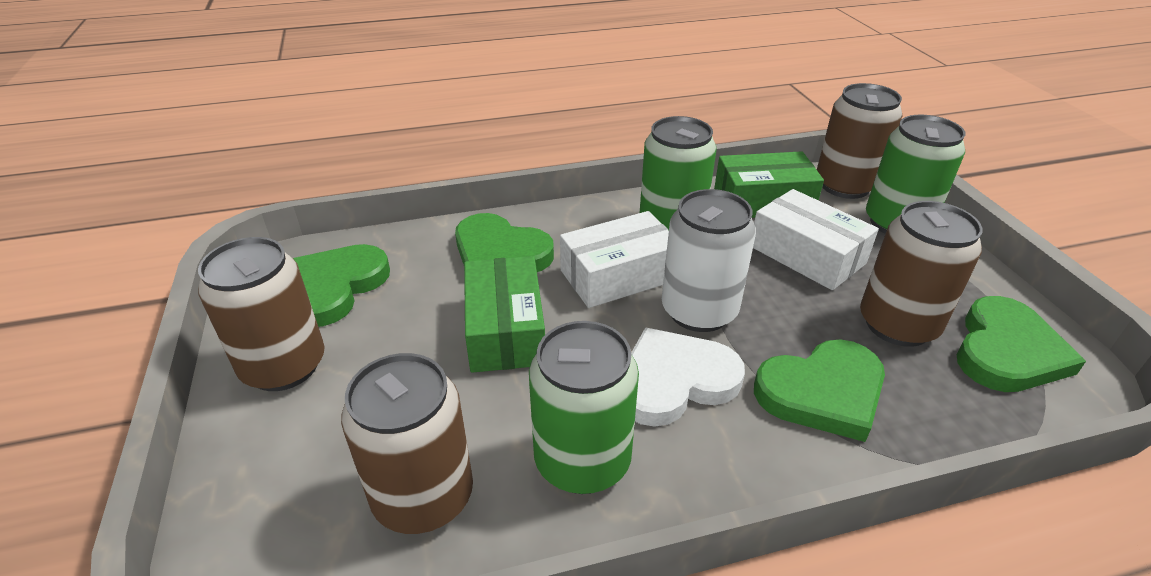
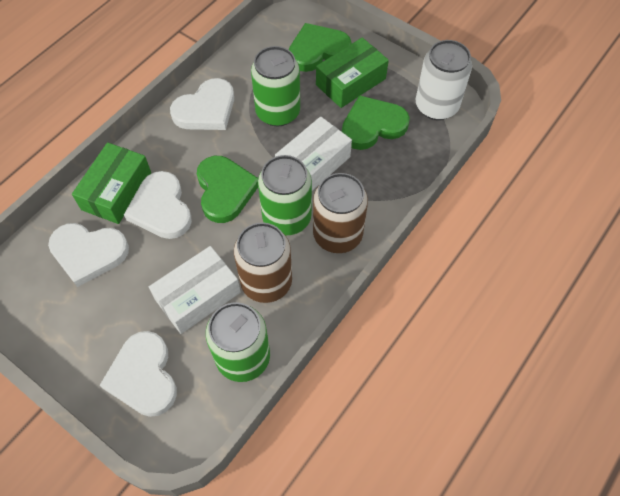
brown can: 4 -> 2
green heart: 4 -> 3
white heart: 1 -> 4

